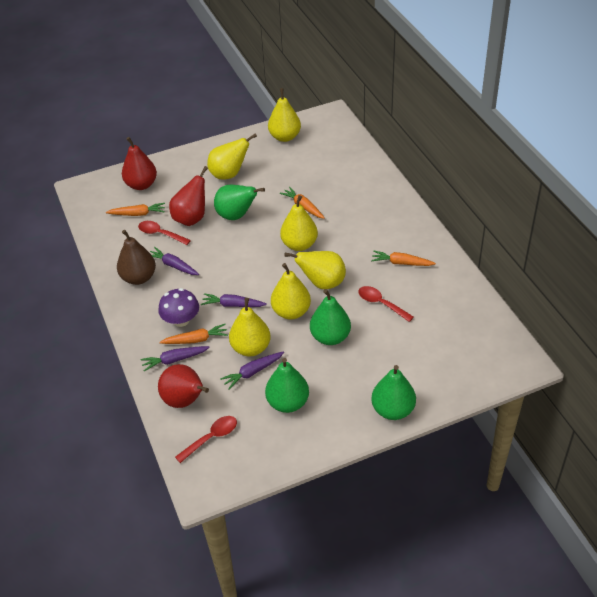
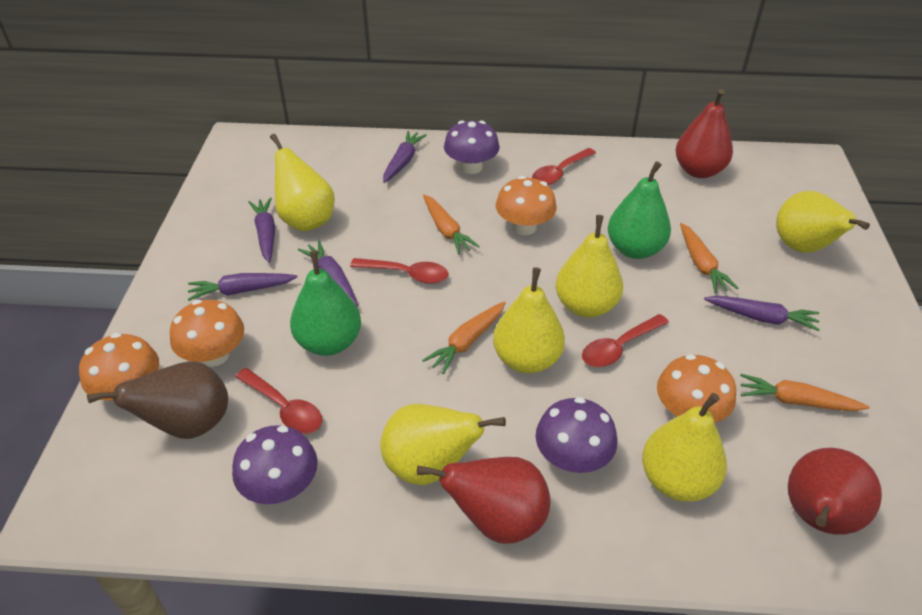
green pear: 4 -> 2
orange mushroom: 0 -> 4
purple carrot: 4 -> 5
purple mushroom: 1 -> 3
red spoon: 3 -> 4

